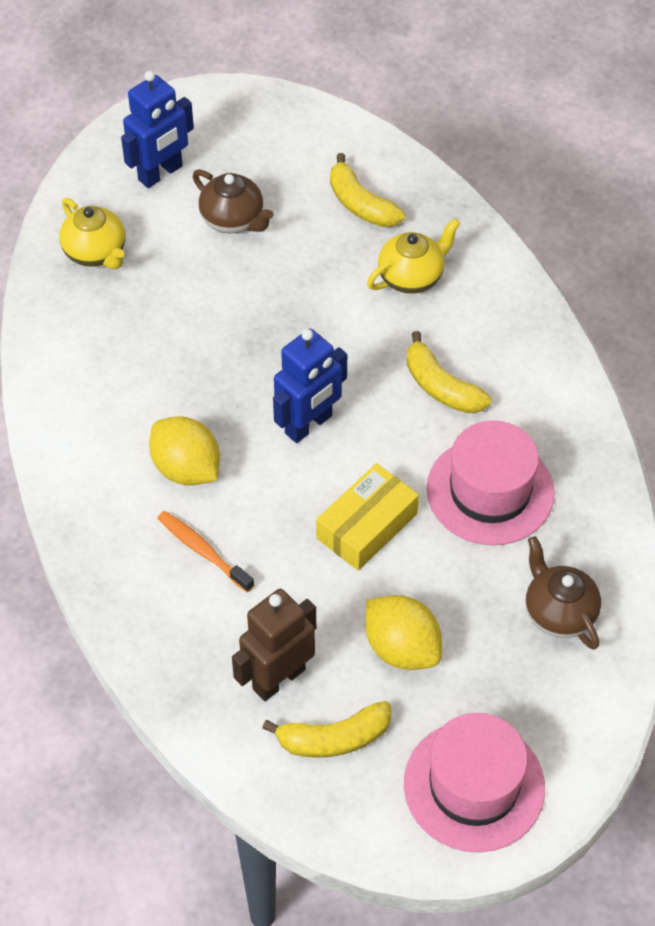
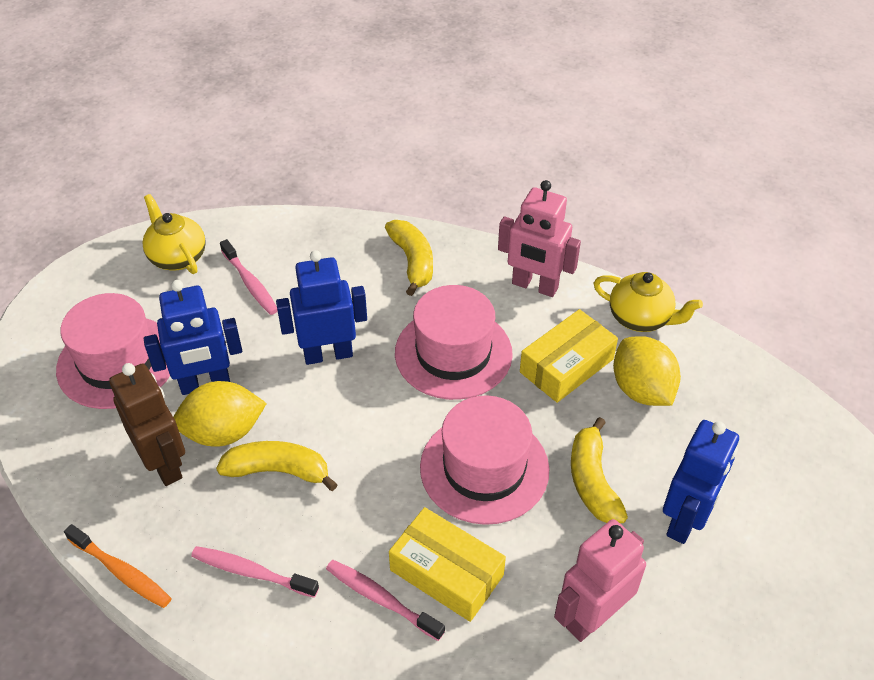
blue robot: 2 -> 3
brown teapot: 2 -> 0
pink hat: 2 -> 3
pink robot: 0 -> 2
pink toothbrush: 0 -> 3
yellow box: 1 -> 2

